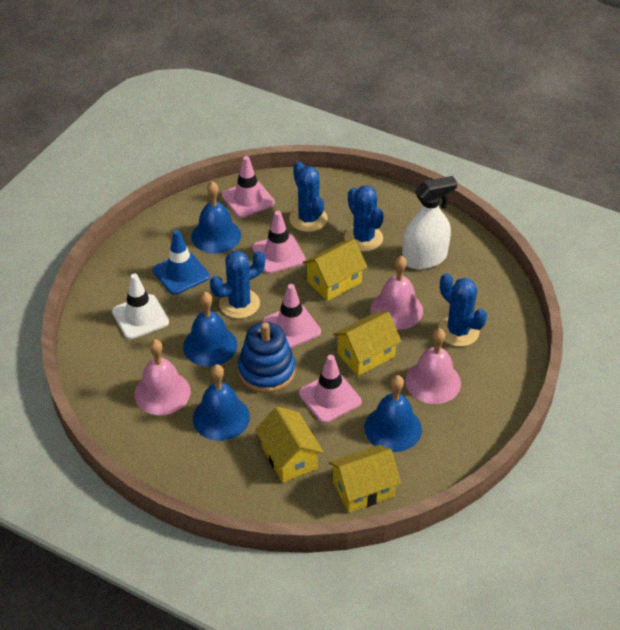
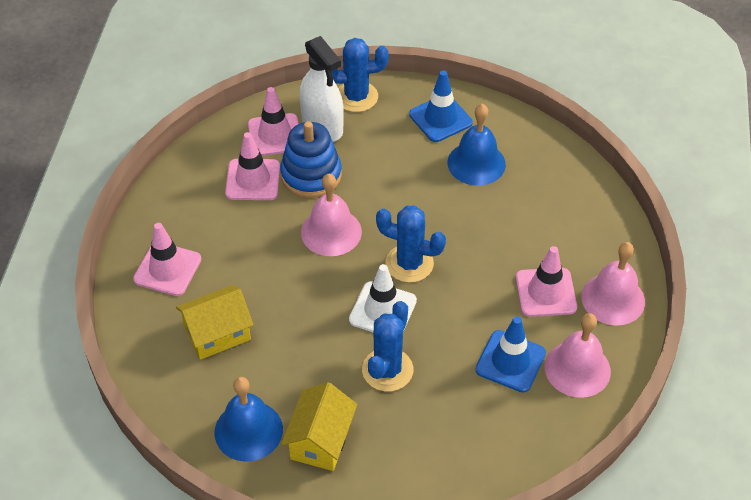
blue bell: 4 -> 2
blue cactus: 4 -> 3
blue traffic cone: 1 -> 2
yellow house: 4 -> 2

